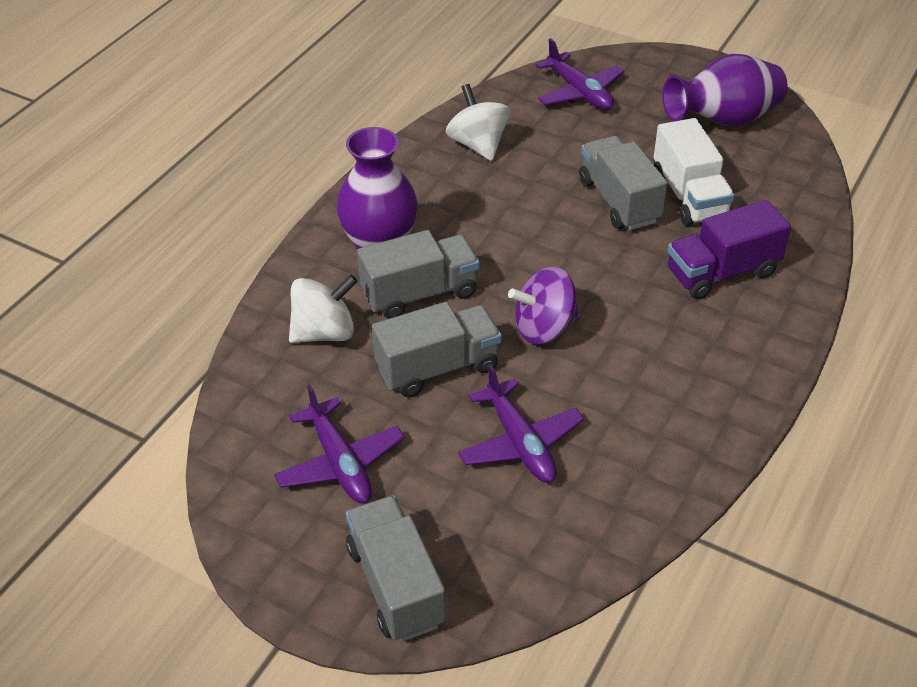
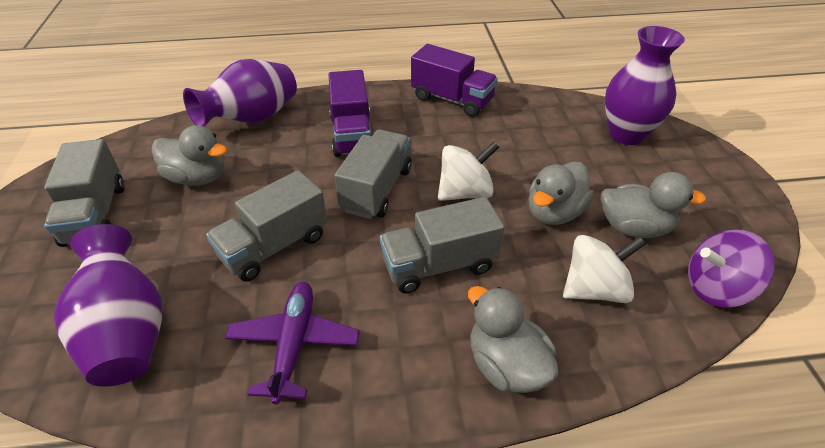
grey duck: 0 -> 4
purple plane: 3 -> 1
purple truck: 1 -> 2
purple vase: 2 -> 3
white truck: 1 -> 0

